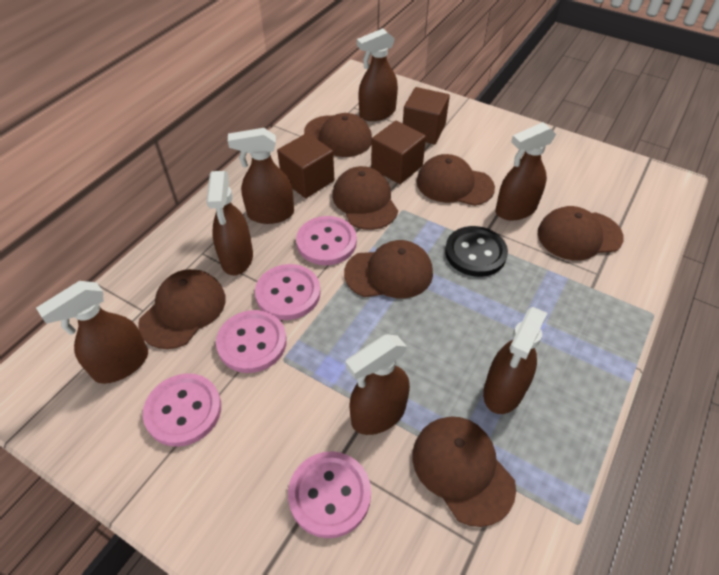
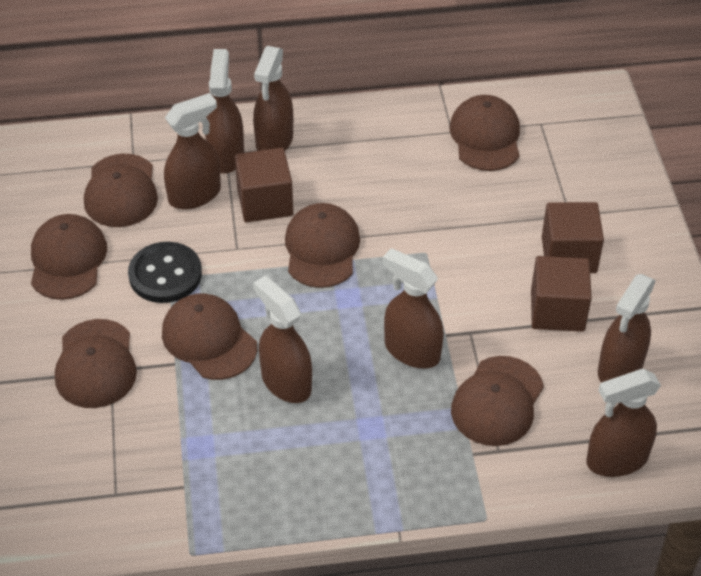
pink button: 5 -> 0

